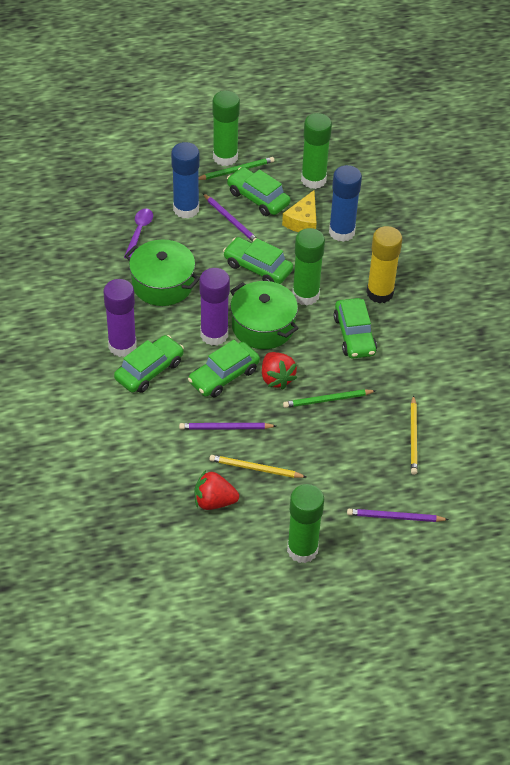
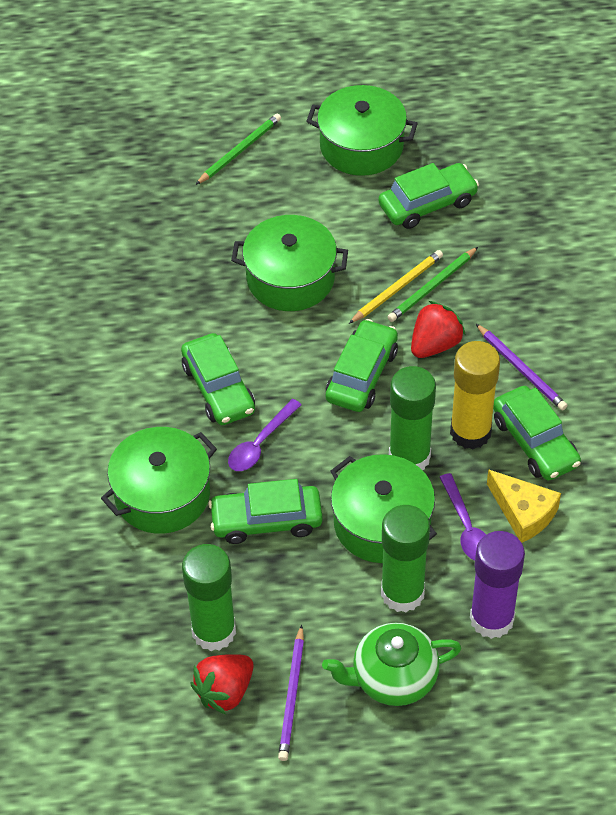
blue glue stick: 2 -> 0
green glue stick: 4 -> 3
green pot: 2 -> 4
green teapot: 0 -> 1
purple glue stick: 2 -> 1
purple pencil: 3 -> 2
purple spoon: 1 -> 2
yellow pencil: 2 -> 1

